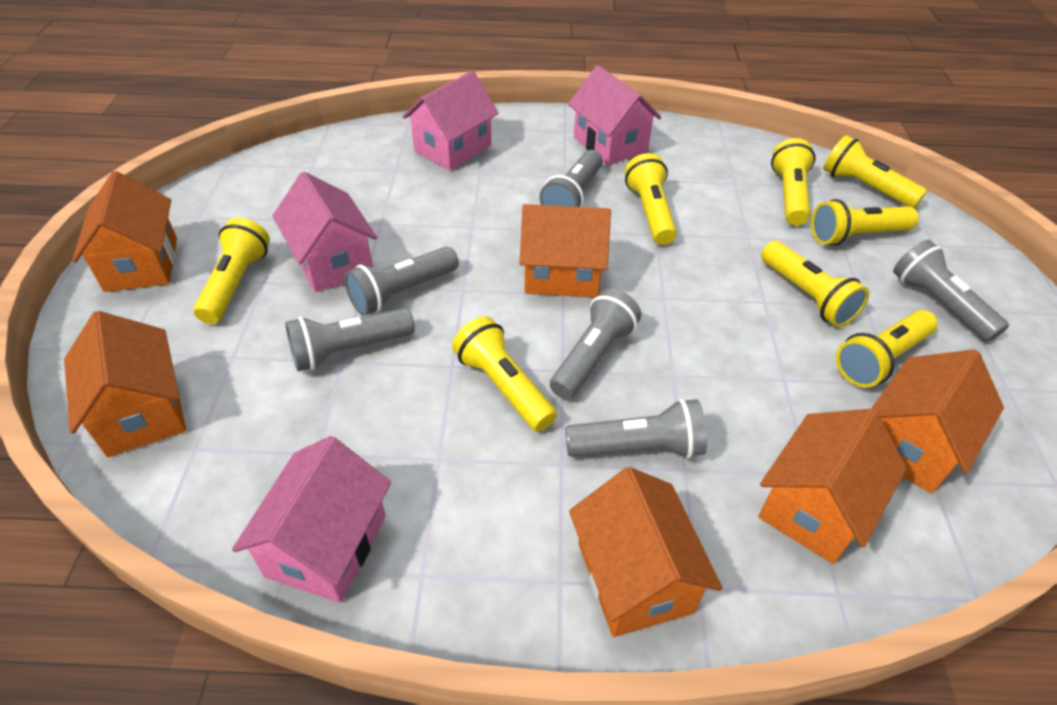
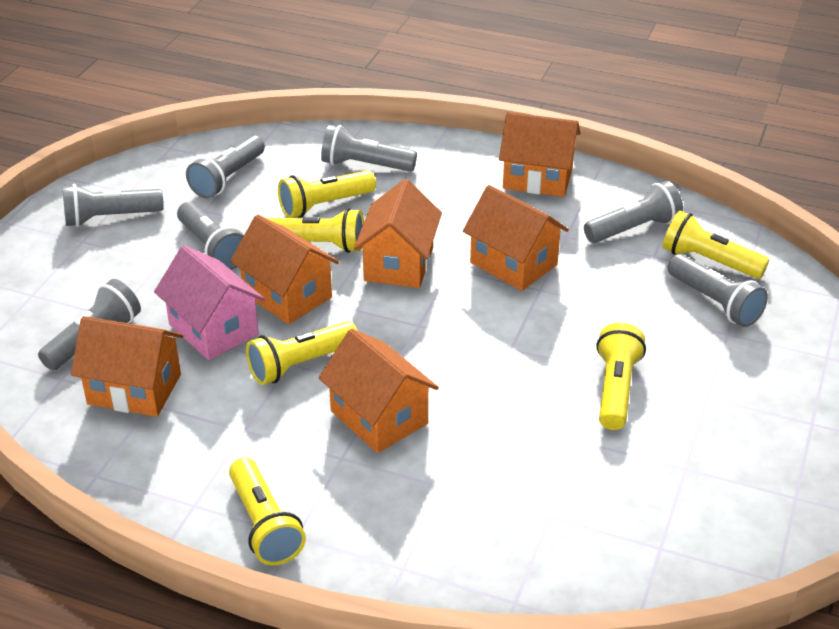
grey flashlight: 6 -> 7
pink house: 4 -> 1
yellow flashlight: 8 -> 6

